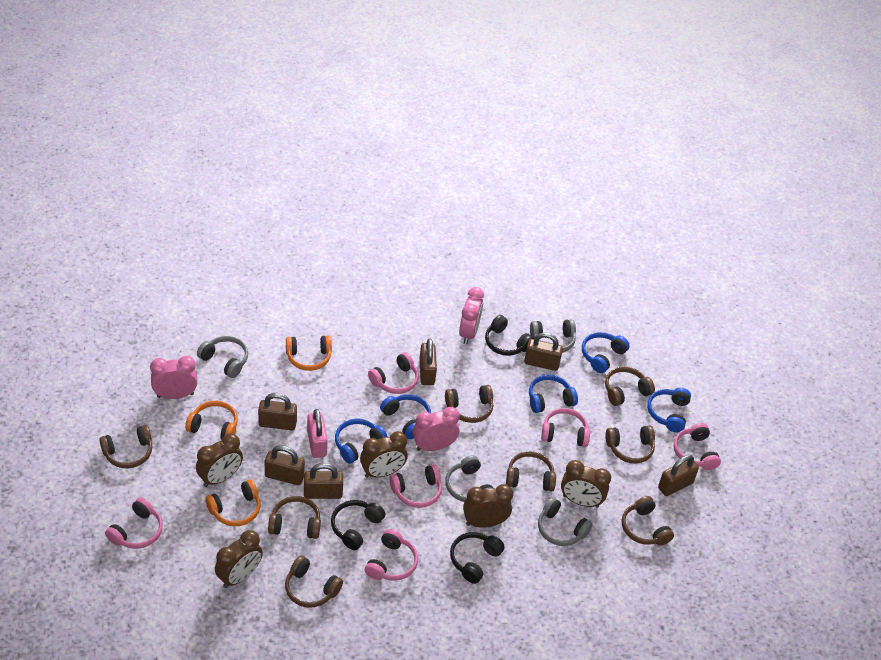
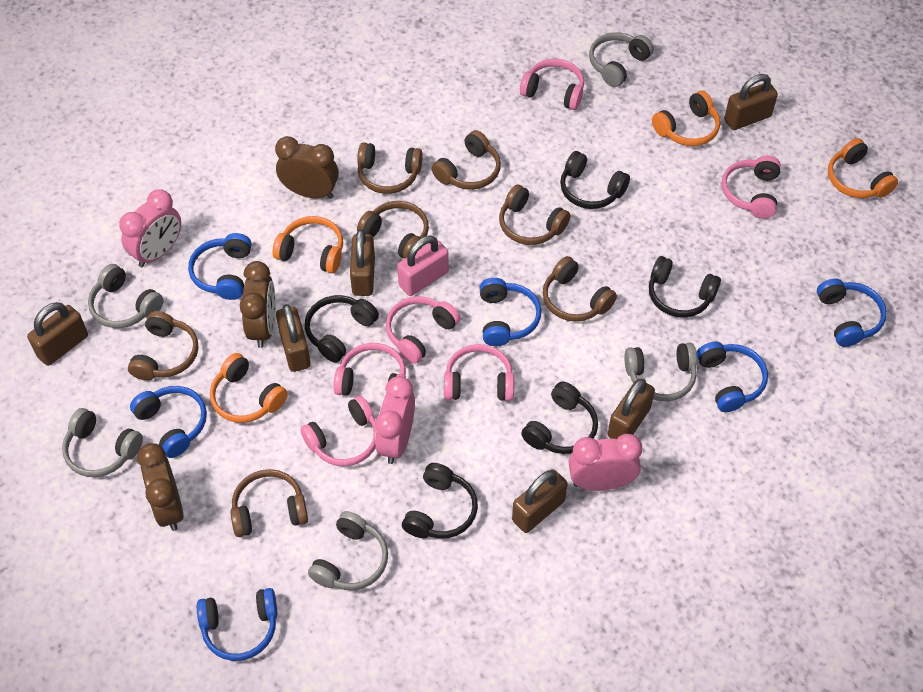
black headphones: 3 -> 5
blue headphones: 5 -> 6
brown clock: 5 -> 3
brown headphones: 8 -> 7
grey headphones: 4 -> 5
orange headphones: 3 -> 4

